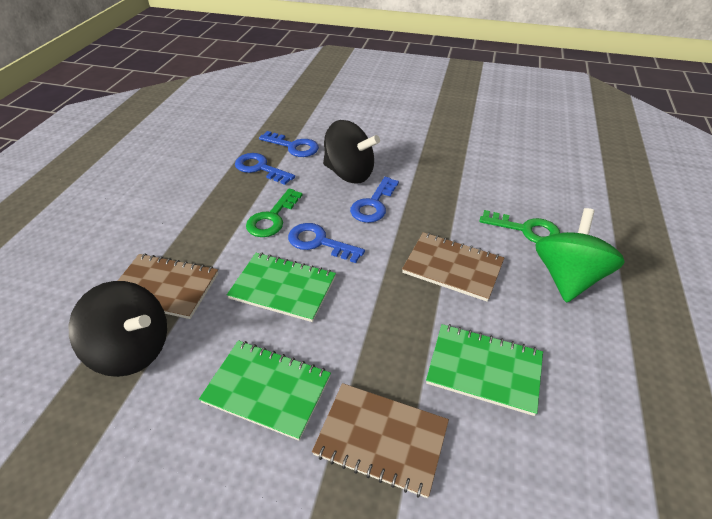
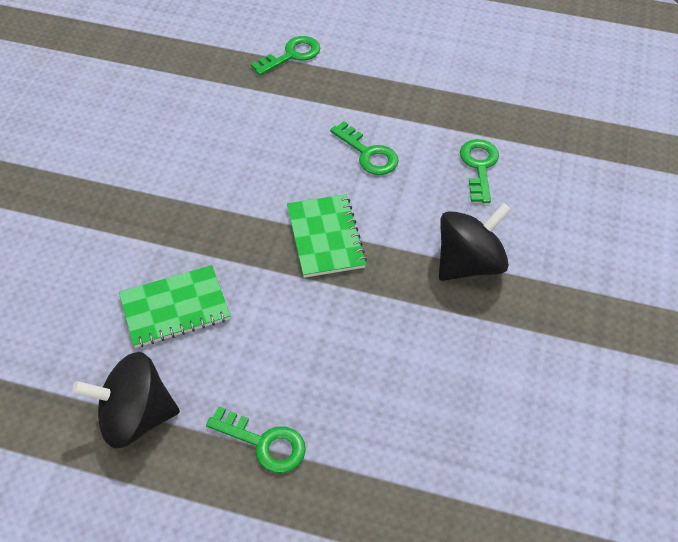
blue key: 4 -> 0
brown notebook: 3 -> 0
green key: 2 -> 4
green notebook: 3 -> 2
green spinning top: 1 -> 0

